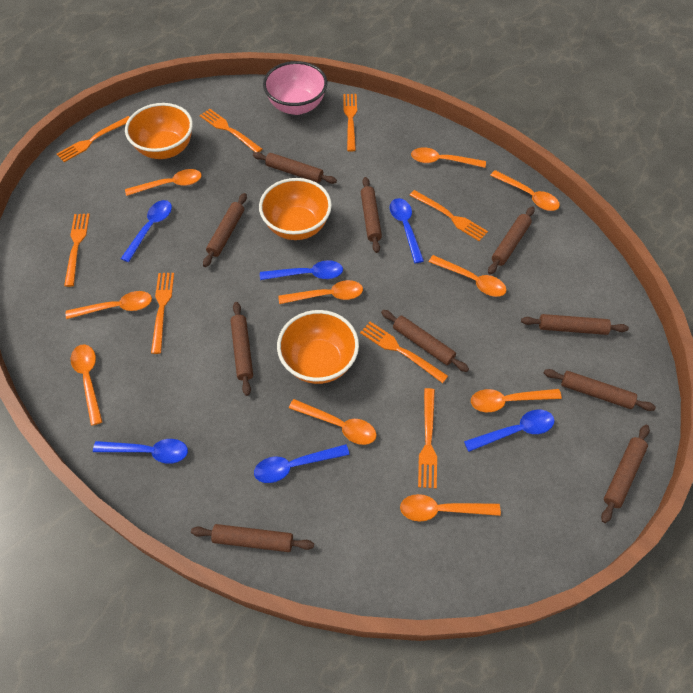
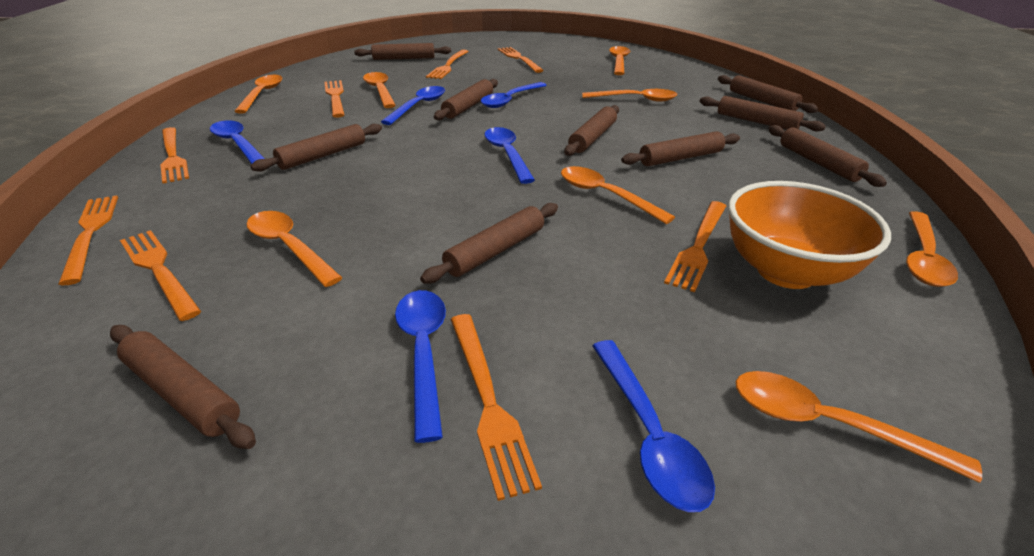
orange bowl: 3 -> 1
orange spoon: 10 -> 8
pink bowl: 1 -> 0

